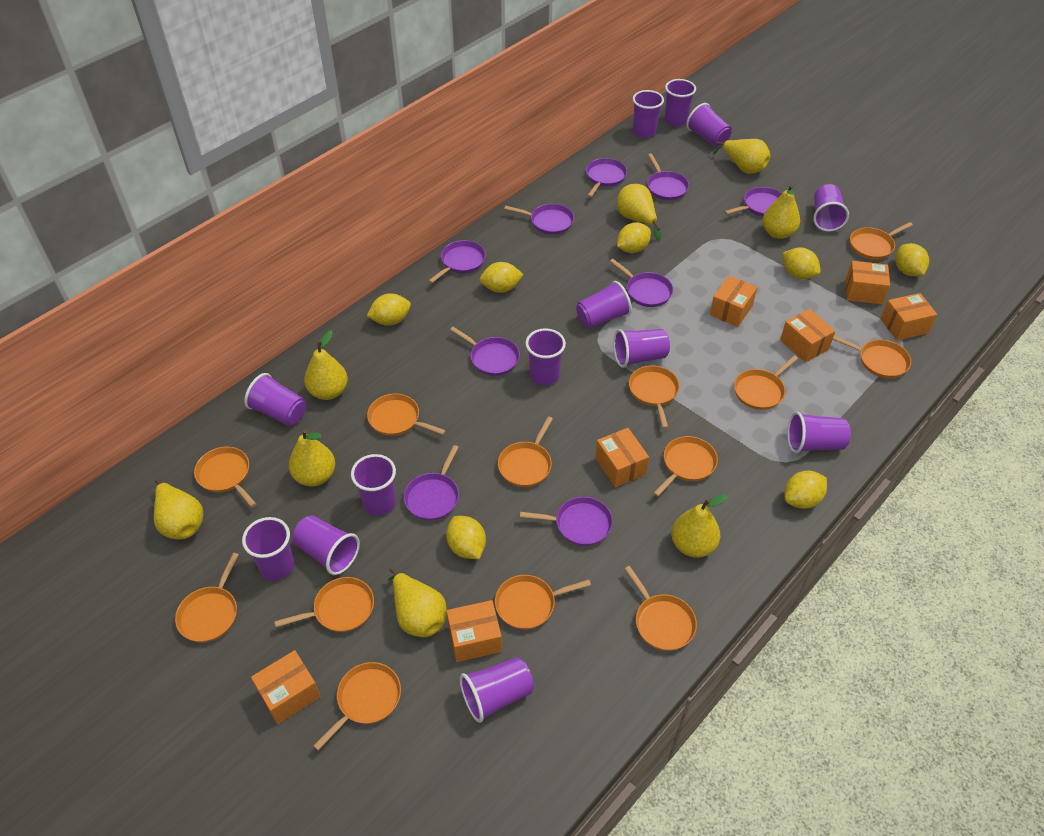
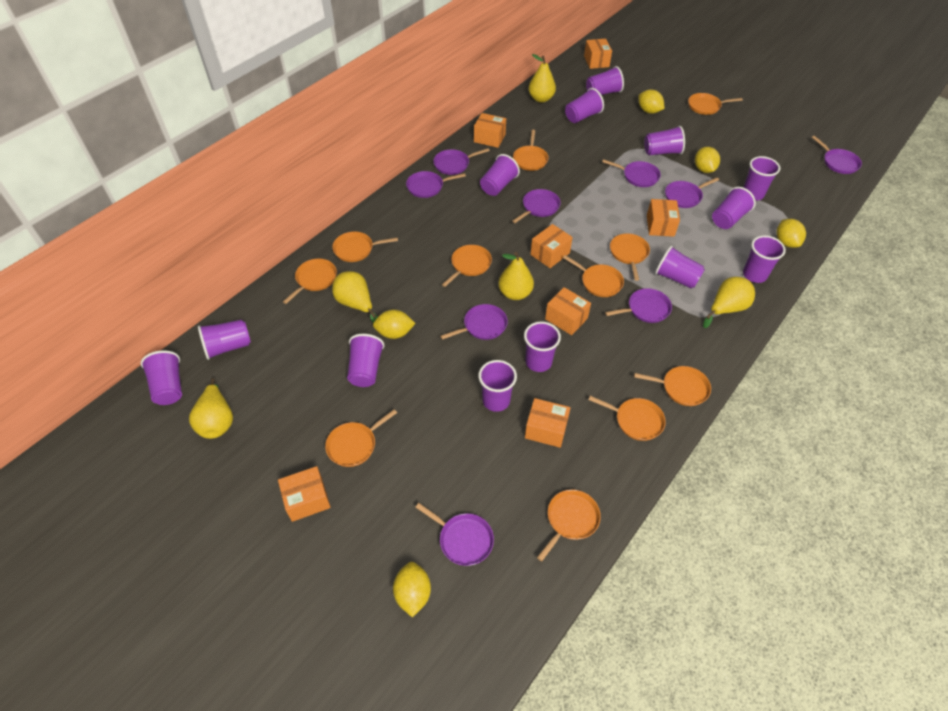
orange pan: 13 -> 11
yellow lemon: 7 -> 5
yellow pear: 8 -> 5

